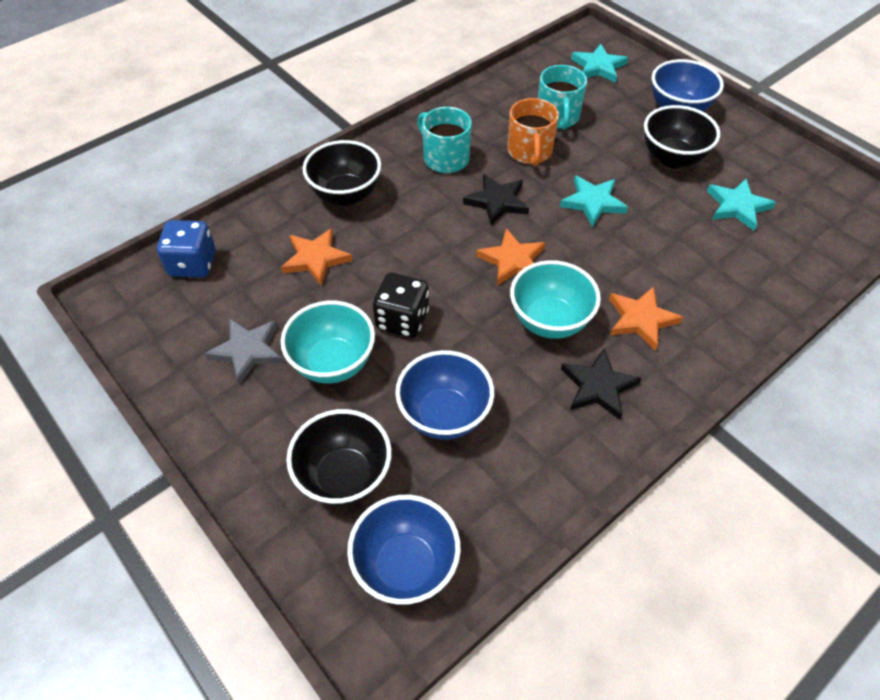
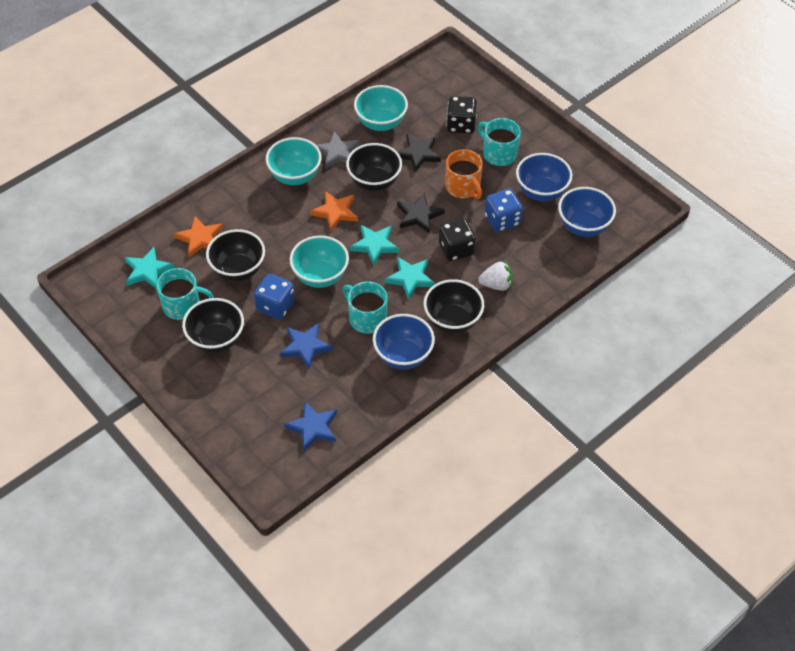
black bowl: 3 -> 4
black dice: 1 -> 2
blue dice: 1 -> 2
blue star: 0 -> 2
orange star: 3 -> 2
turquoise bowl: 2 -> 3
turquoise mug: 2 -> 3
white strawberry: 0 -> 1

